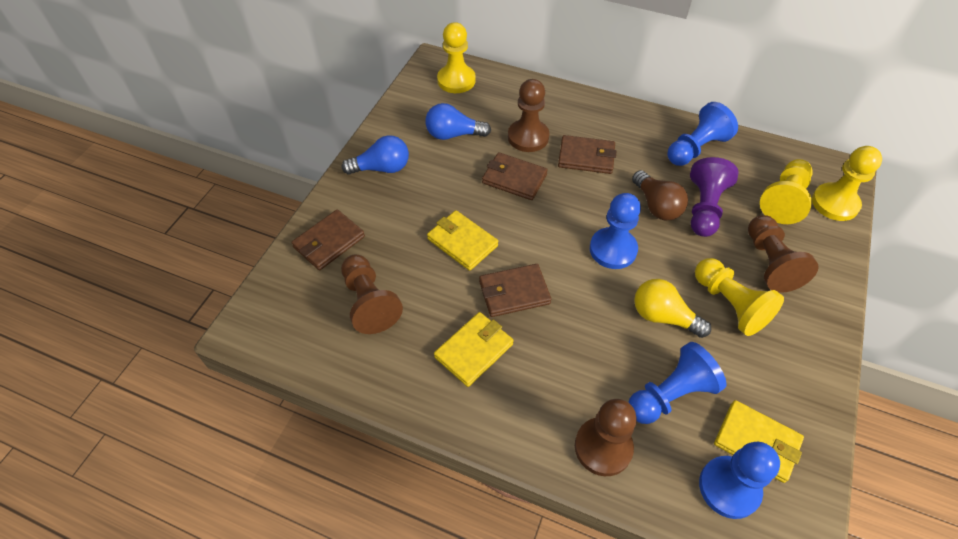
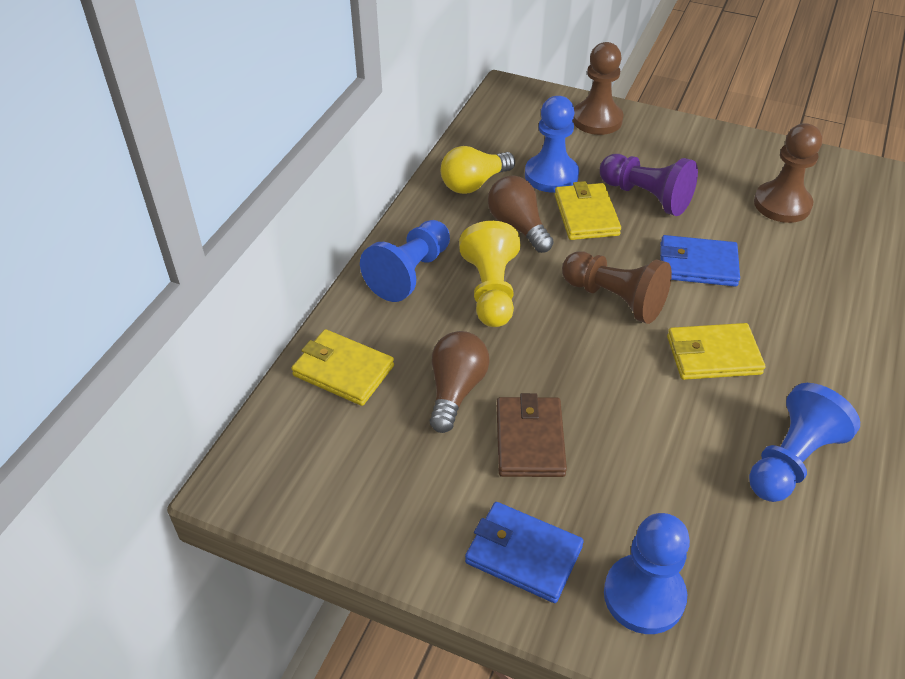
blue light bulb: 2 -> 0
blue wallet: 0 -> 2
brown light bulb: 1 -> 2
brown pawn: 4 -> 3
brown wallet: 4 -> 1
yellow pawn: 4 -> 1

